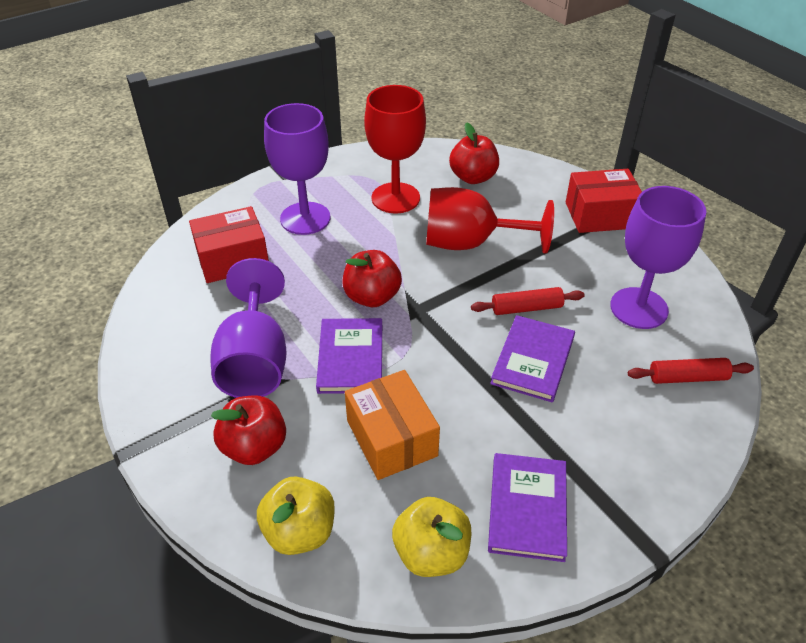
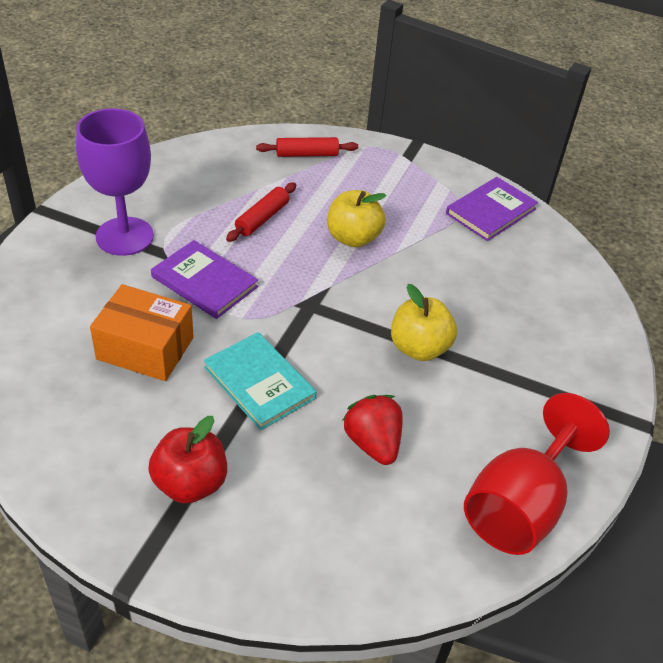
purple book: 3 -> 2
purple goblet: 3 -> 1
red apple: 3 -> 1
red box: 2 -> 0
red goblet: 2 -> 1
red strawberry: 0 -> 1
turquoise book: 0 -> 1

